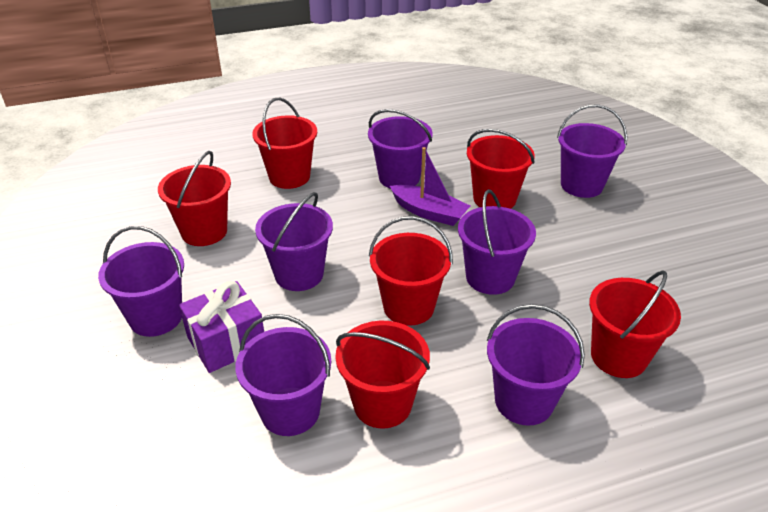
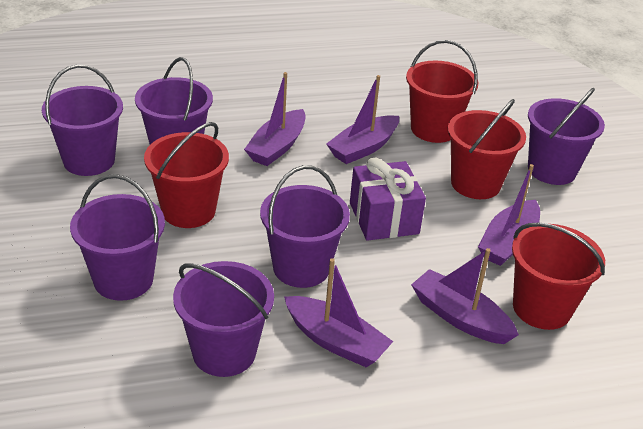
purple boat: 1 -> 5
purple bucket: 7 -> 6
red bucket: 6 -> 4

